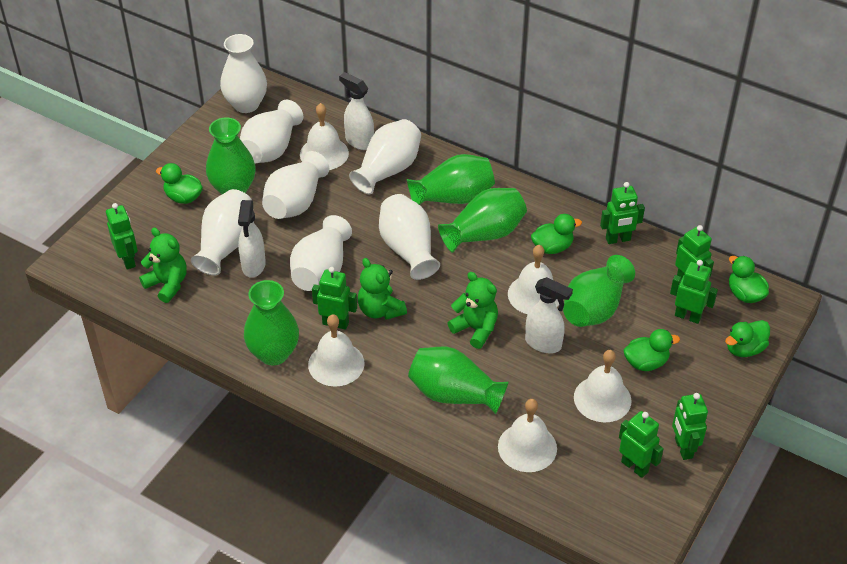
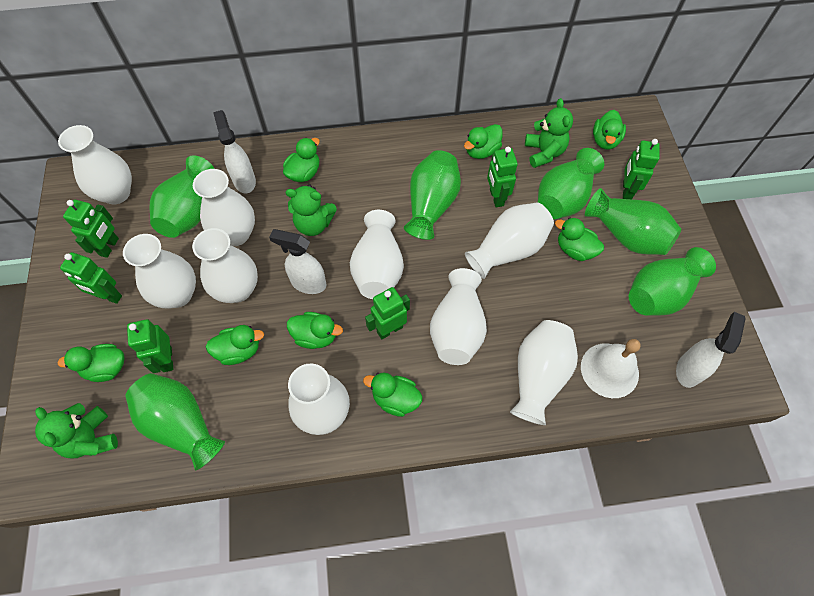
green duck: 5 -> 8
green robot: 7 -> 6
white bell: 5 -> 1
white vase: 7 -> 9

